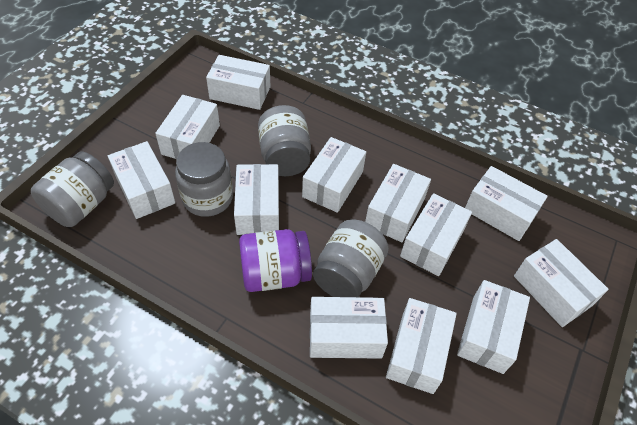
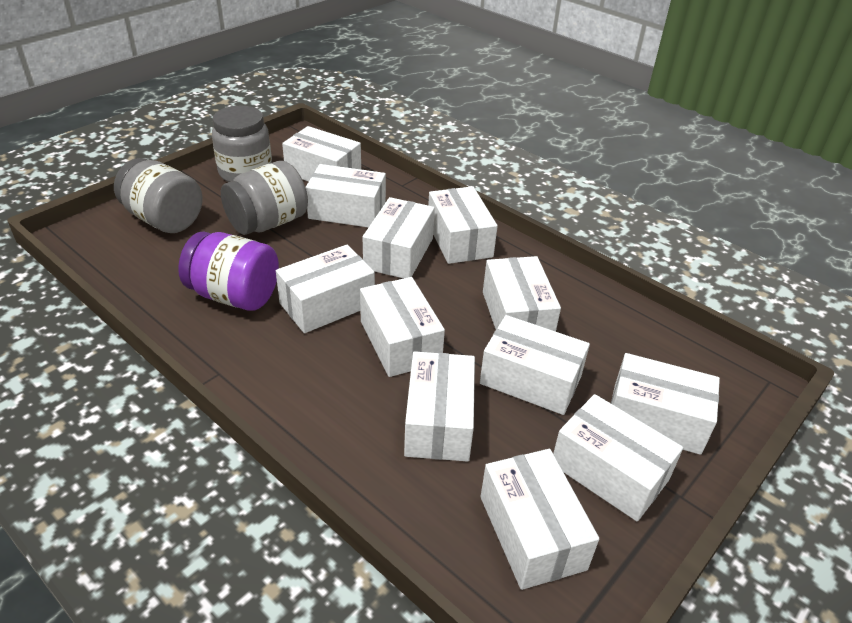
grey jar: 4 -> 3

